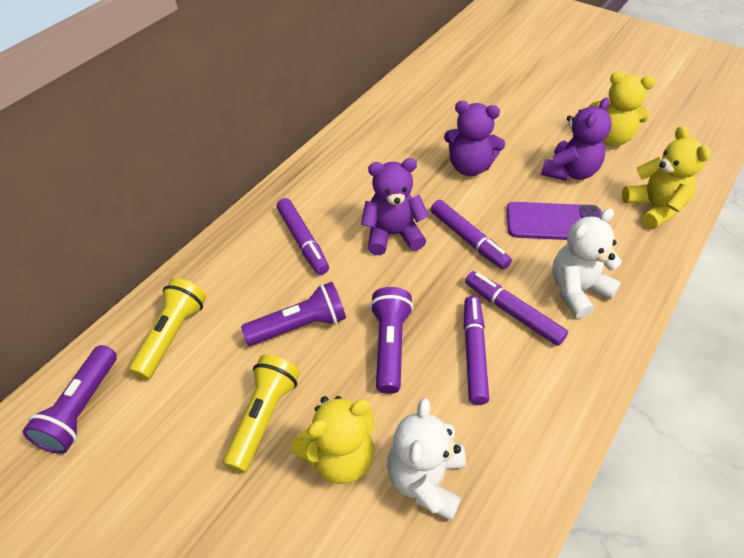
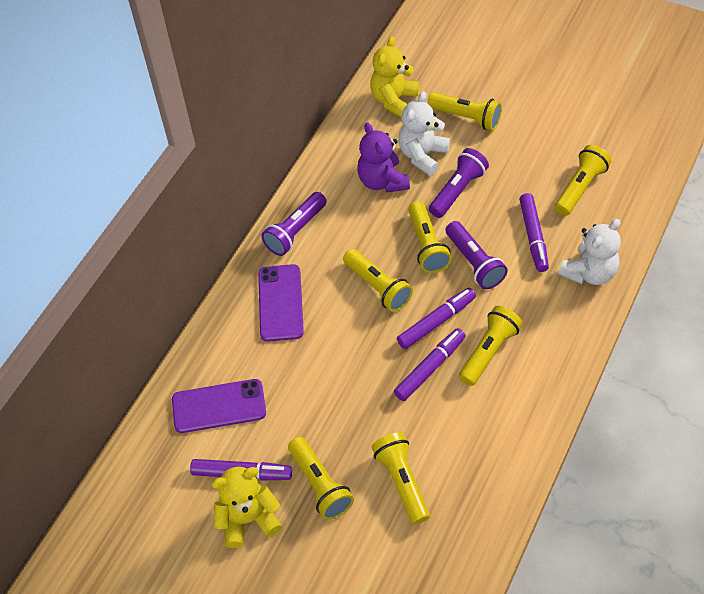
purple phone: 1 -> 2
purple teddy bear: 3 -> 1
yellow flashlight: 2 -> 7
yellow teddy bear: 3 -> 2

